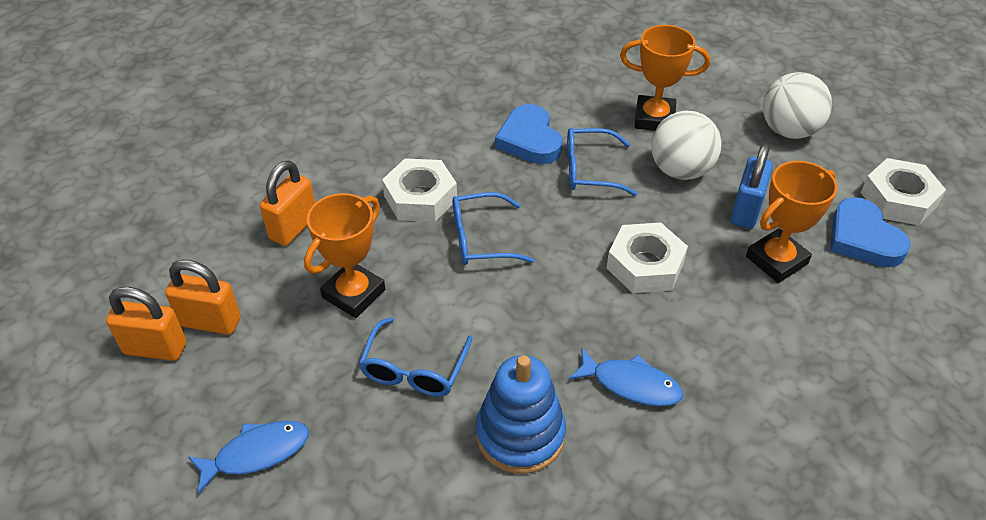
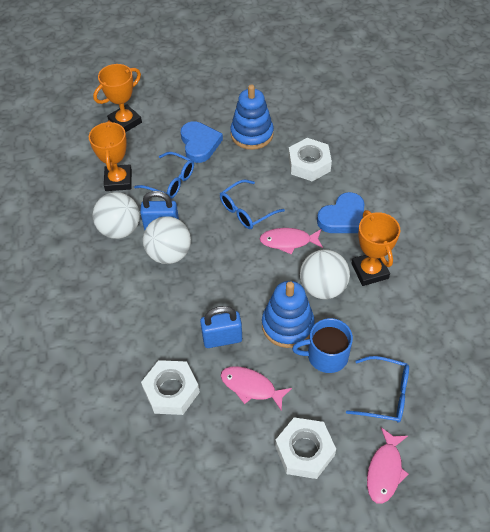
blue fish: 2 -> 0
blue mug: 0 -> 1
blue padlock: 1 -> 2
blue stacking toy: 1 -> 2
orange padlock: 3 -> 0
pink fish: 0 -> 3
white ball: 2 -> 3

